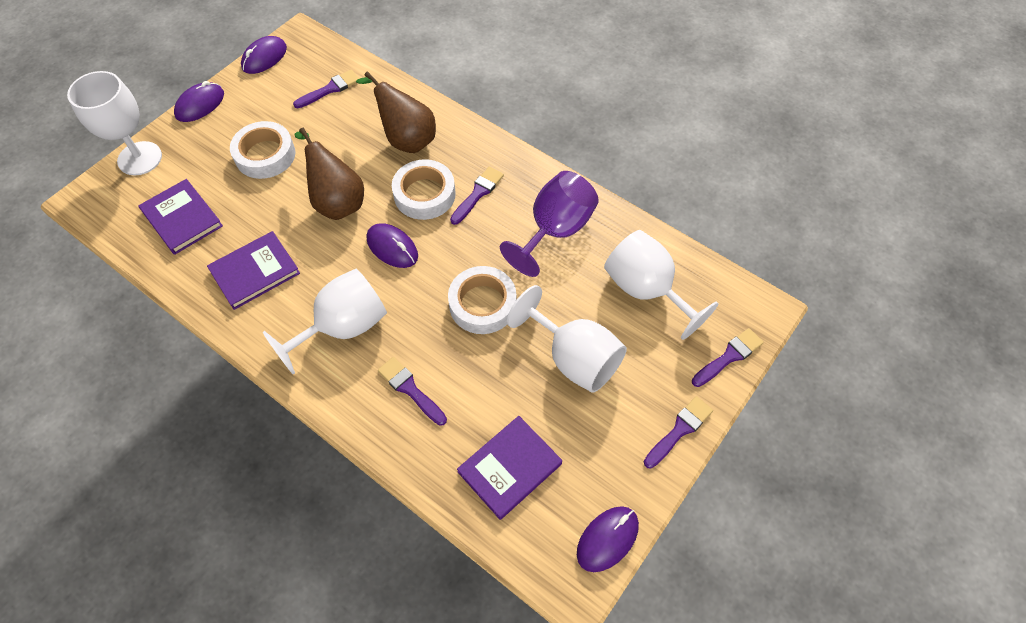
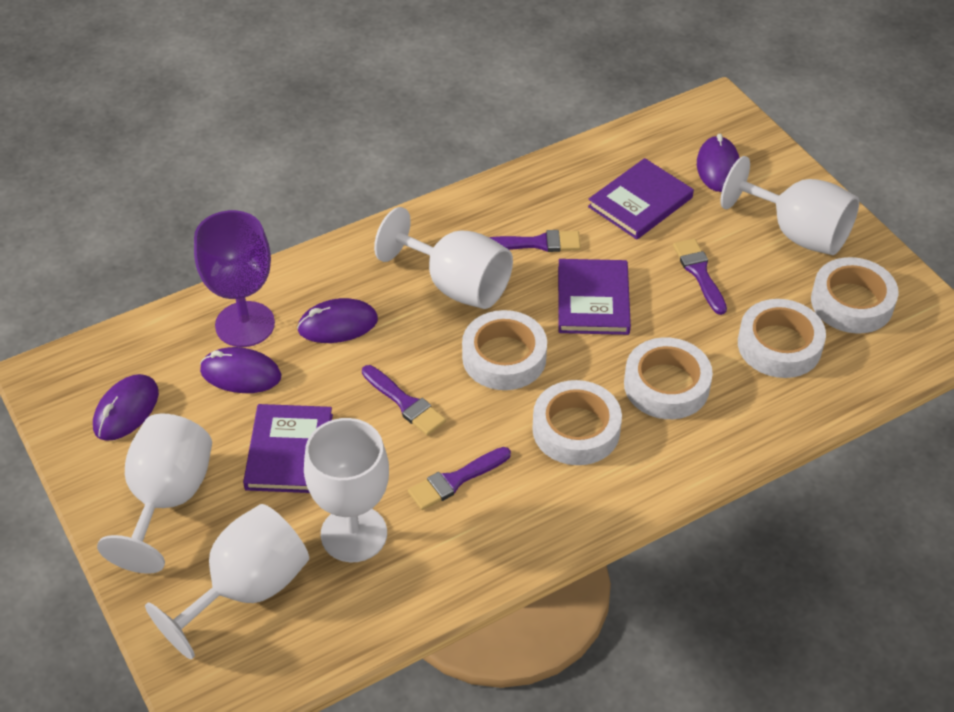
brown pear: 2 -> 0
purple brush: 5 -> 4
white goblet: 4 -> 5
white tape: 3 -> 5

